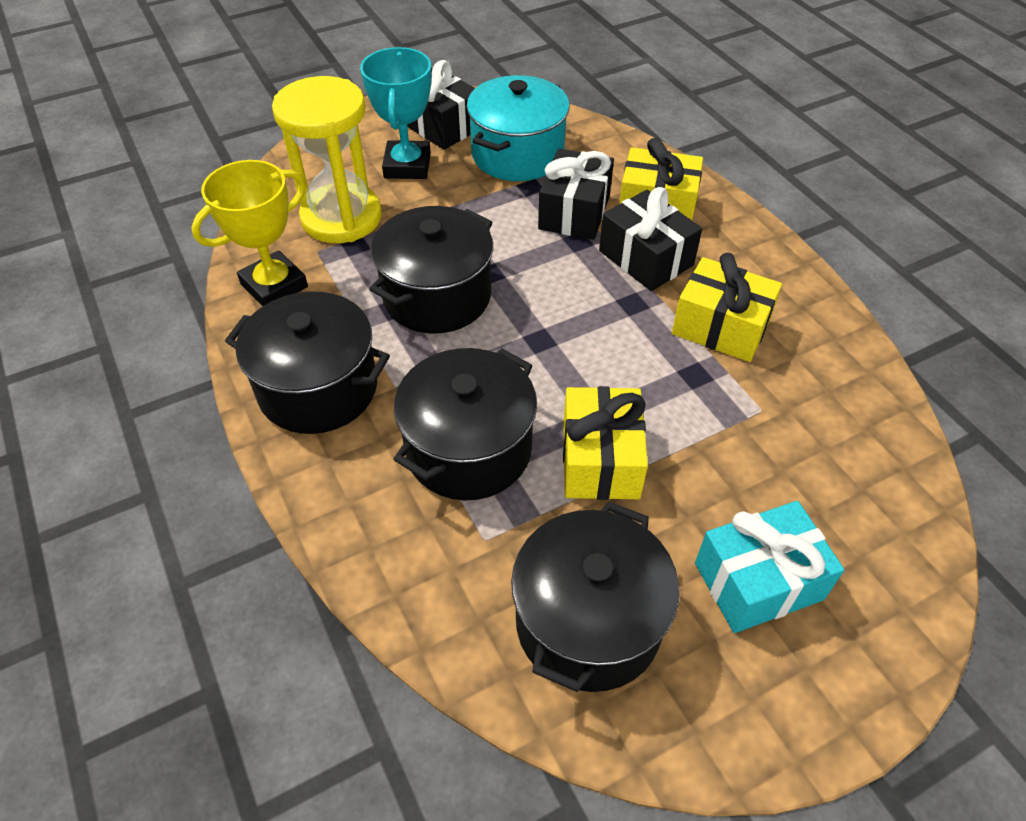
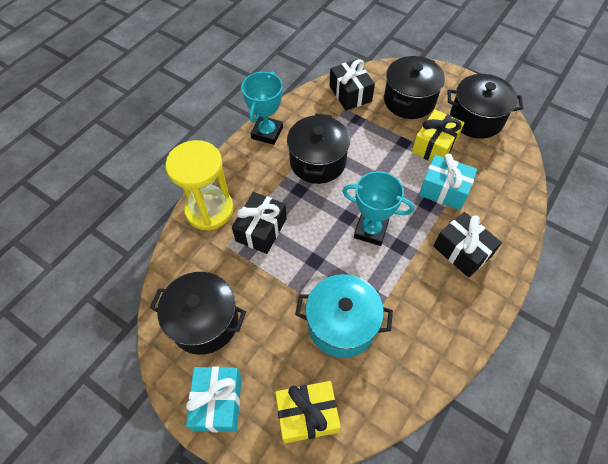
turquoise gift: 1 -> 2
turquoise trophy: 1 -> 2
yellow gift: 3 -> 2
yellow trophy: 1 -> 0

